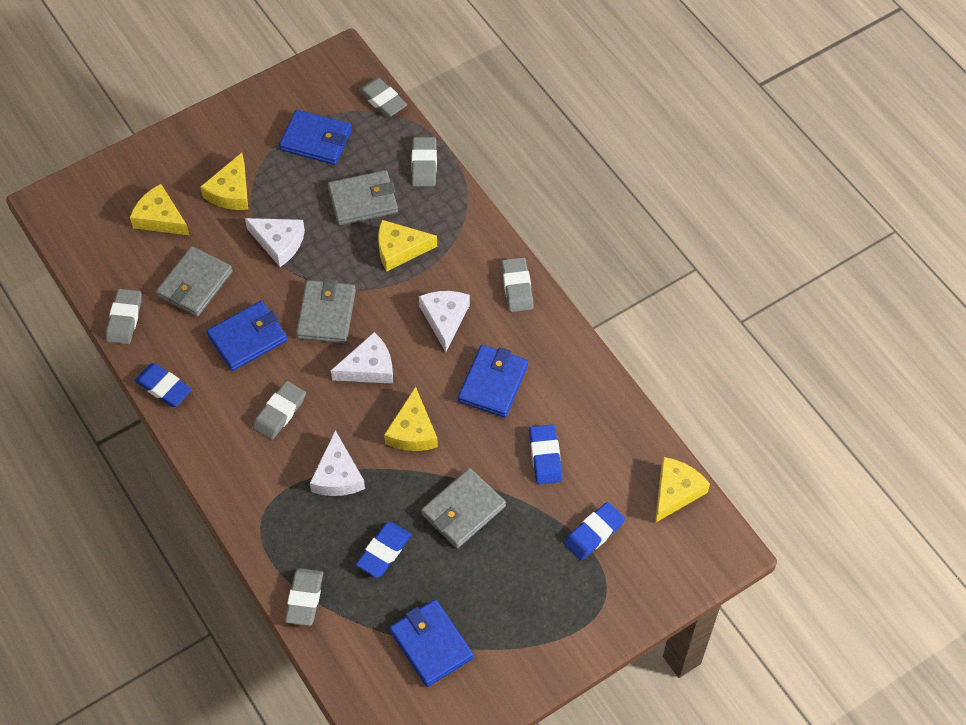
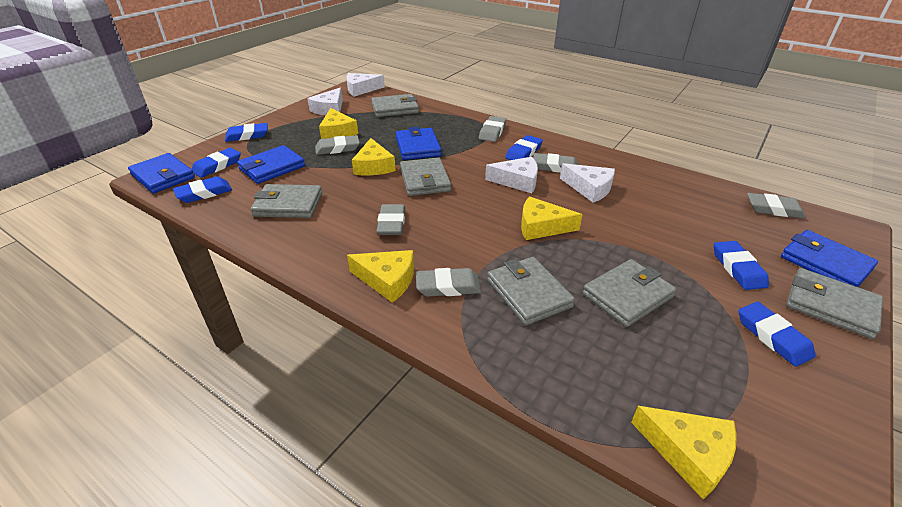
blue eraser: 4 -> 6
grey wallet: 4 -> 6

